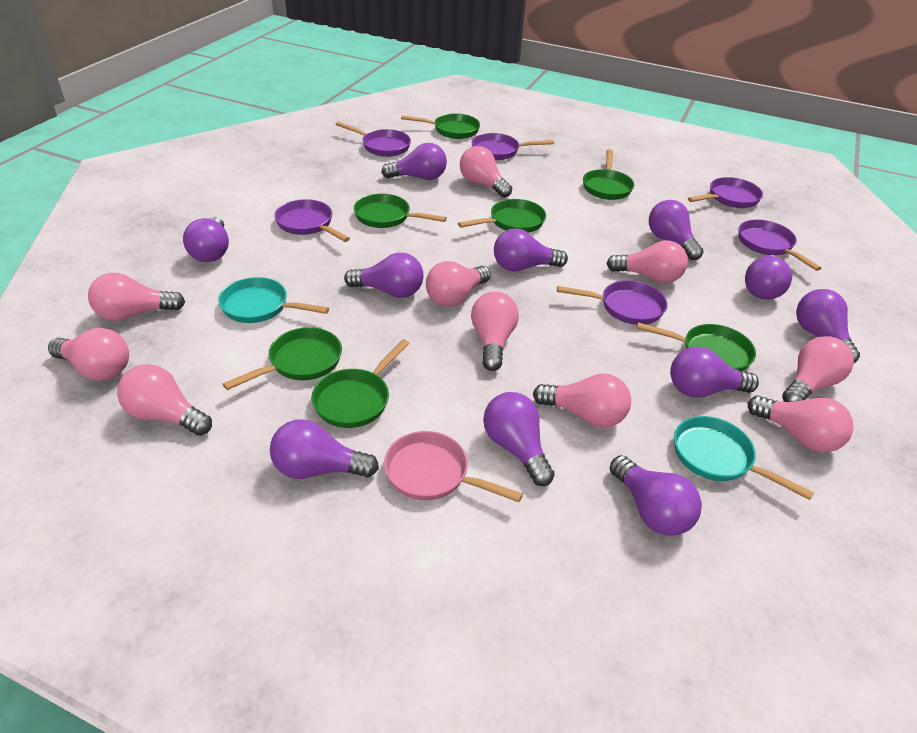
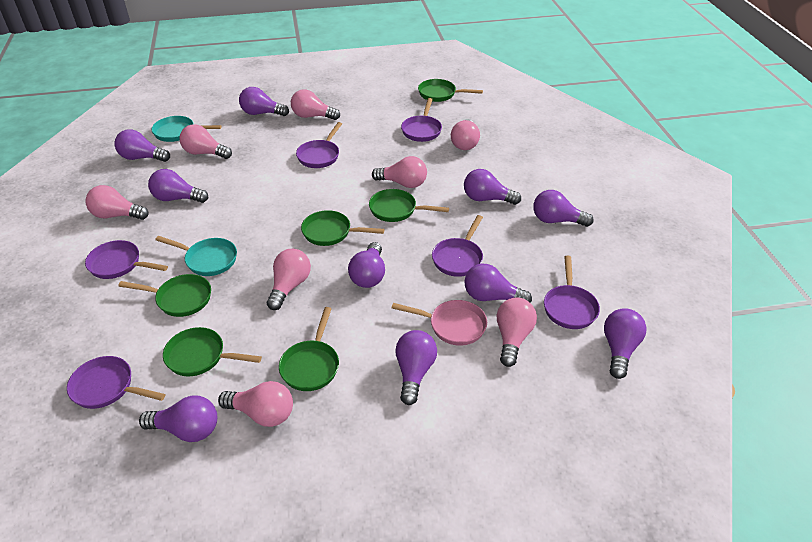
green pan: 7 -> 6
pink light bulb: 10 -> 8
purple light bulb: 11 -> 10

